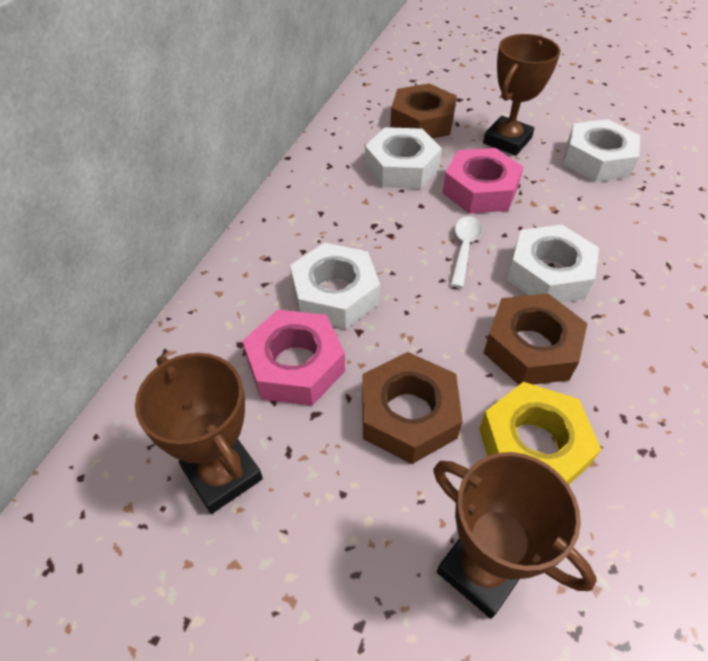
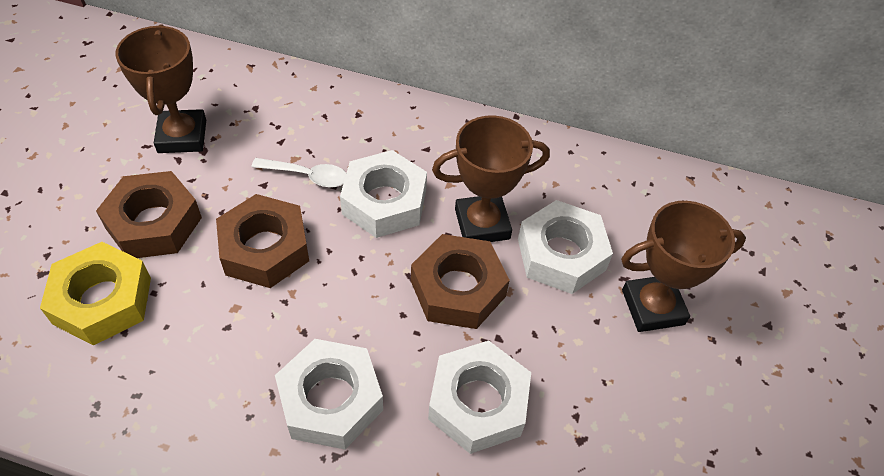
pink nut: 2 -> 0

